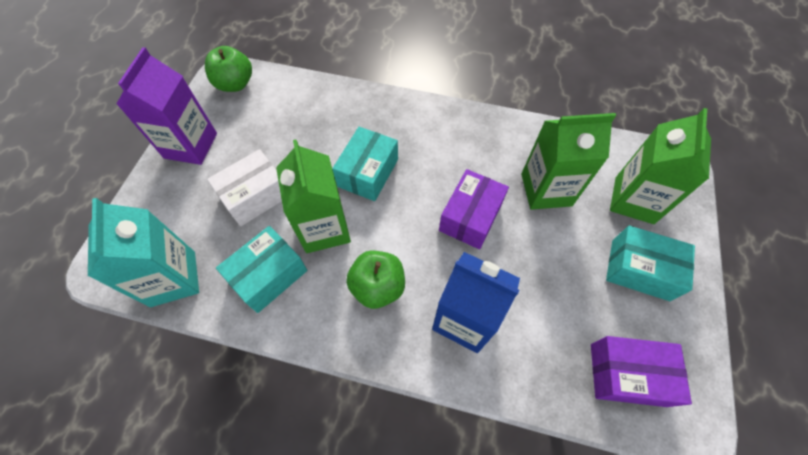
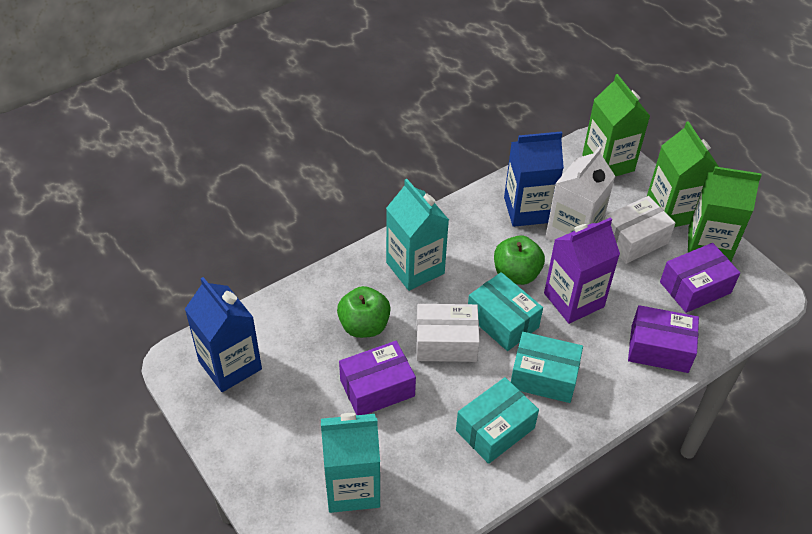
blue carton: 1 -> 2
purple box: 2 -> 3
turquoise carton: 1 -> 2
white box: 1 -> 2
white carton: 0 -> 1

